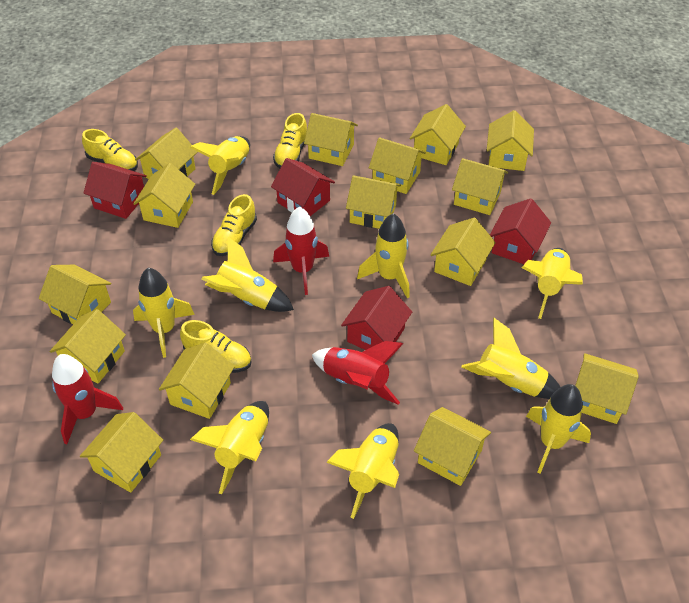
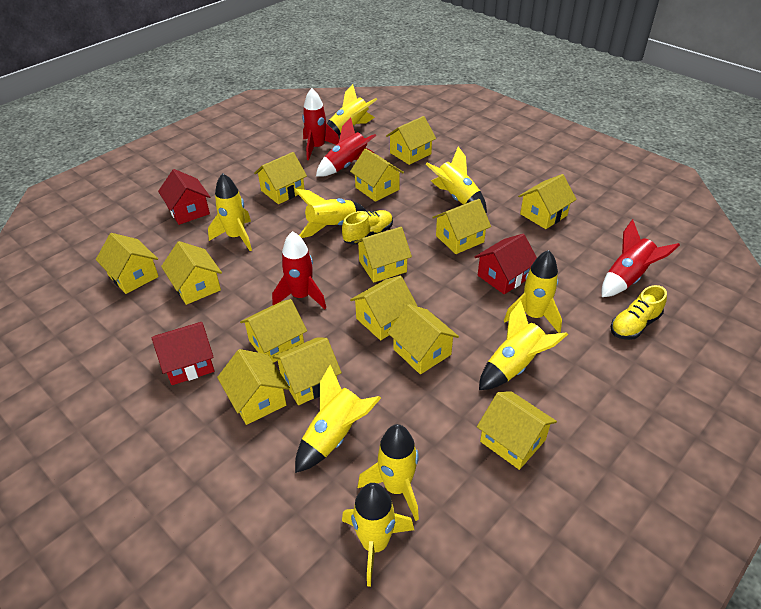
red house: 4 -> 3
red rocket: 3 -> 4
yellow house: 15 -> 14
yellow shoe: 4 -> 2

